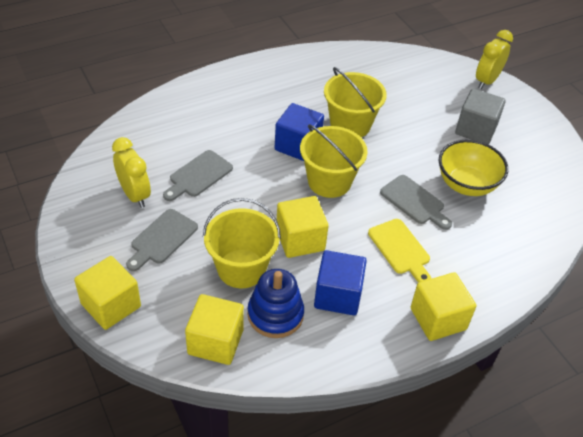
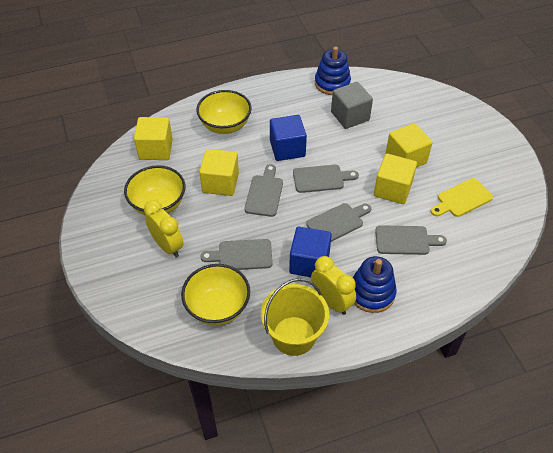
blue stacking toy: 1 -> 2
grey cutting board: 3 -> 5
yellow bowl: 1 -> 3
yellow bucket: 3 -> 1

